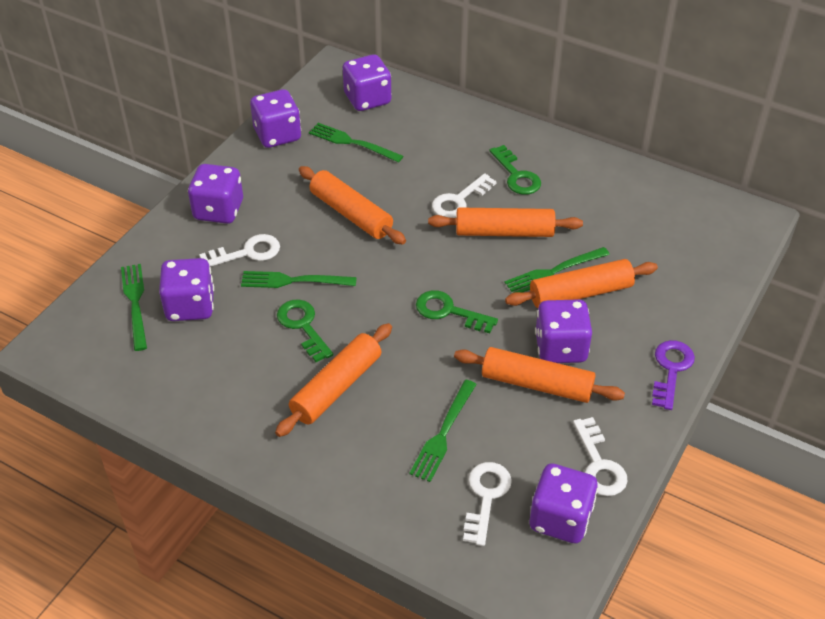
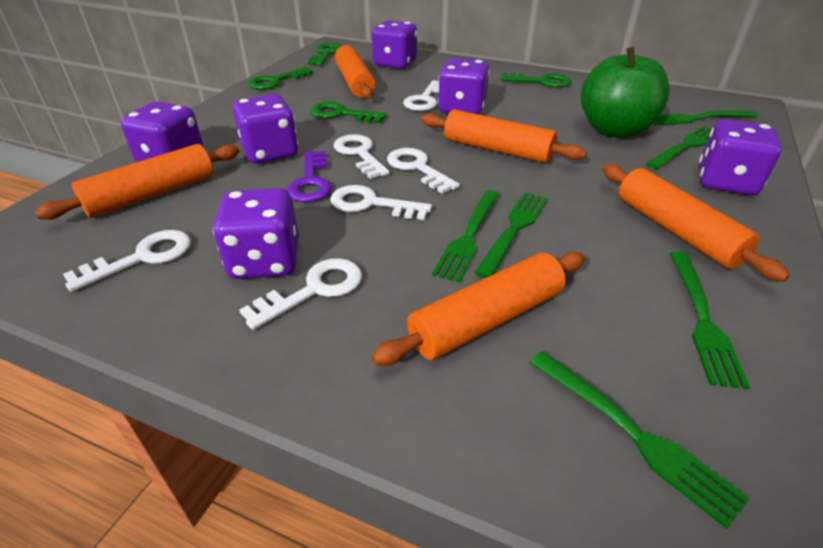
green apple: 0 -> 1
green fork: 5 -> 6
green key: 3 -> 4
white key: 4 -> 6

